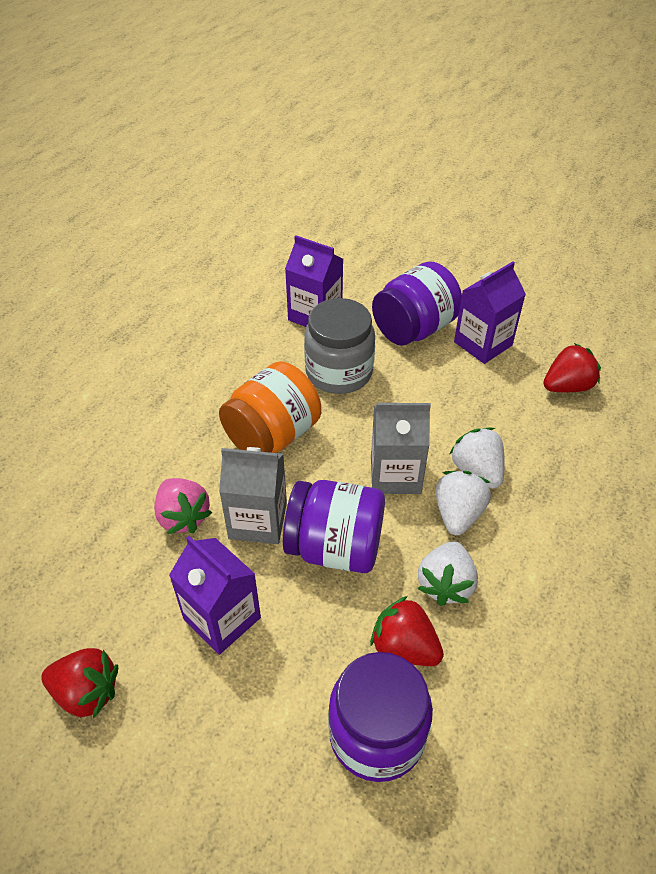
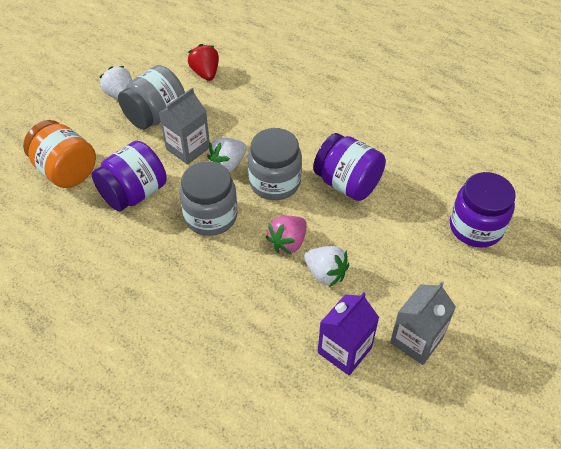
grey jar: 1 -> 3
purple carton: 3 -> 1
red strawberry: 3 -> 1

